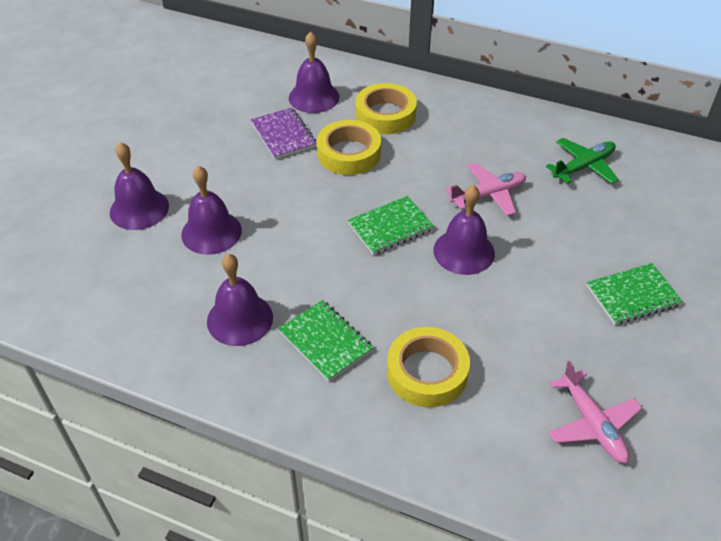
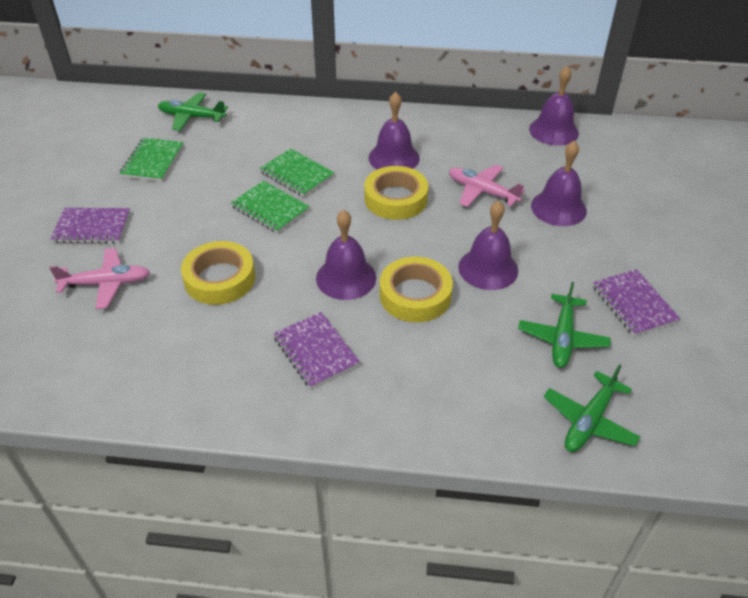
green plane: 1 -> 3
purple notebook: 1 -> 3

